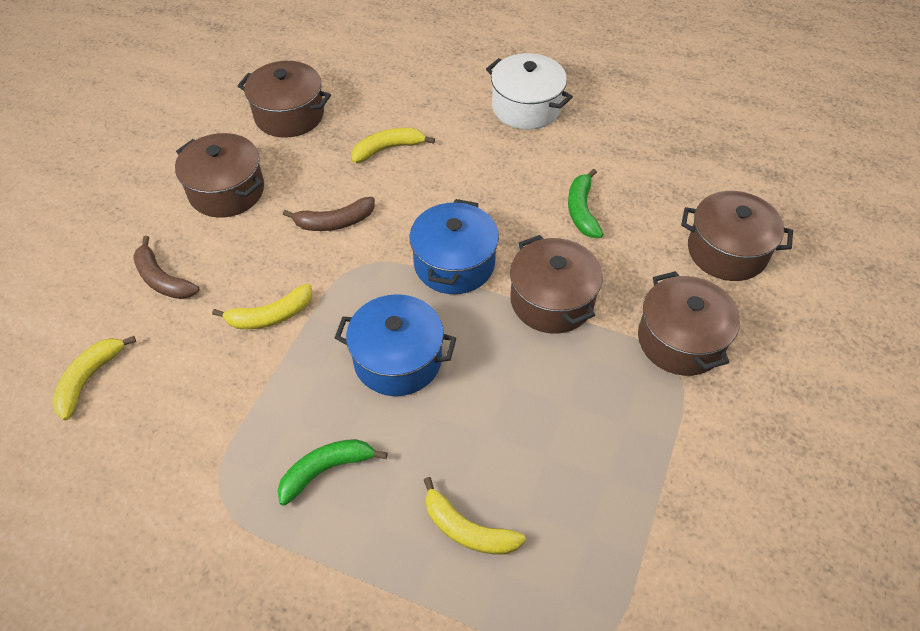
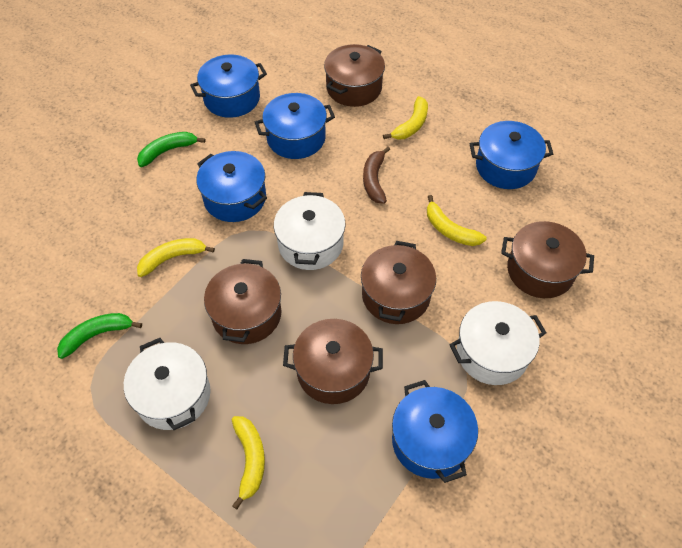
blue pot: 2 -> 5
brown banana: 2 -> 1
white pot: 1 -> 3

